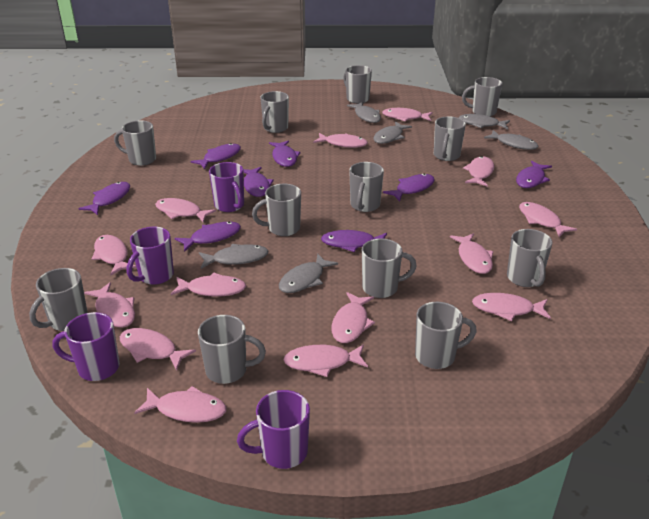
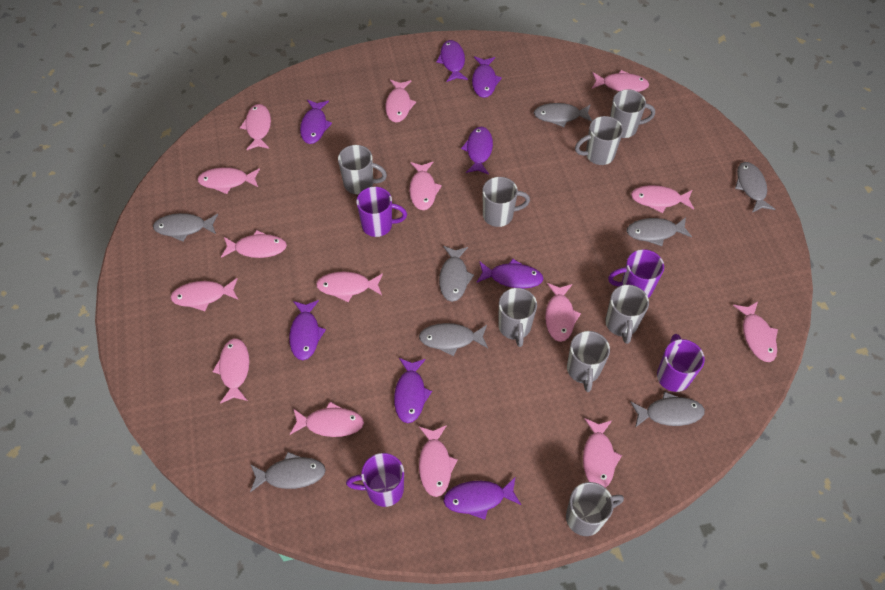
grey fish: 6 -> 8
grey mug: 12 -> 8
pink fish: 14 -> 15

